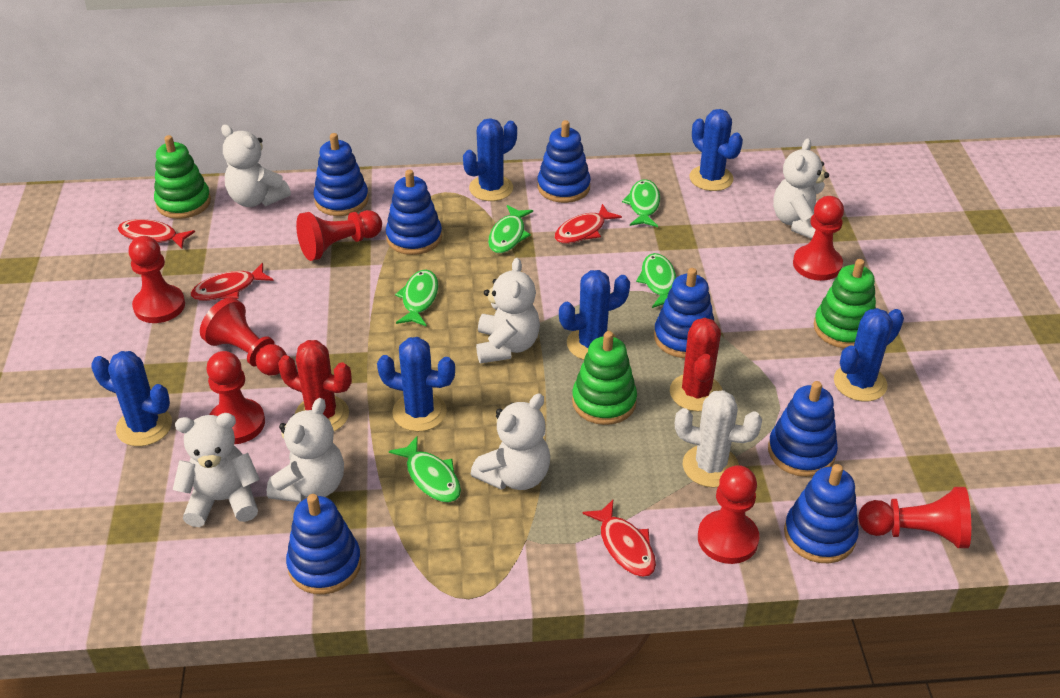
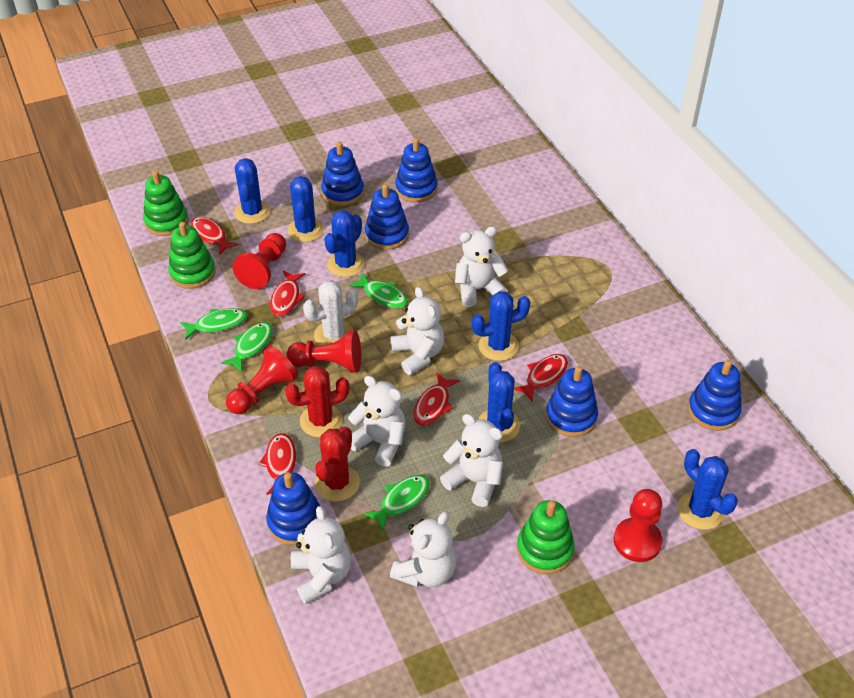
blue stacking toy: 7 -> 6
green fish: 5 -> 4
red fish: 4 -> 5
red pawn: 7 -> 4

